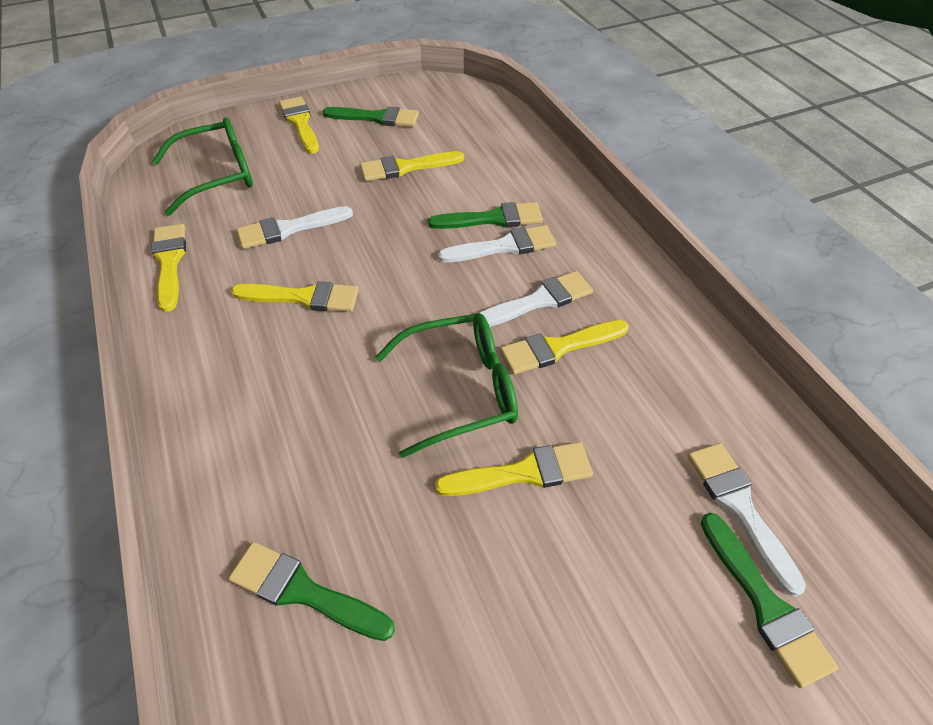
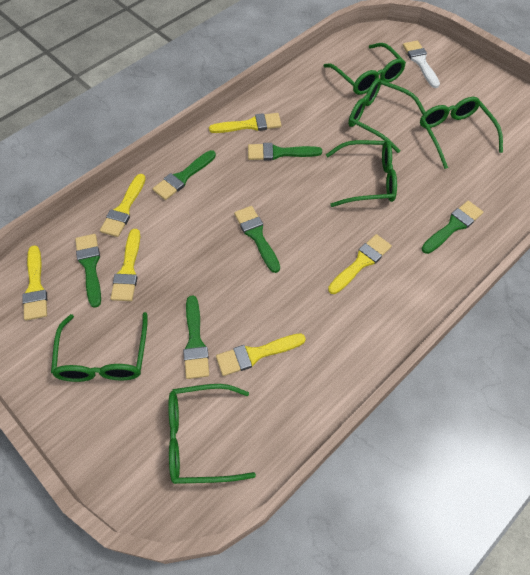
green brush: 4 -> 6
green glasses: 2 -> 6
white brush: 4 -> 1

